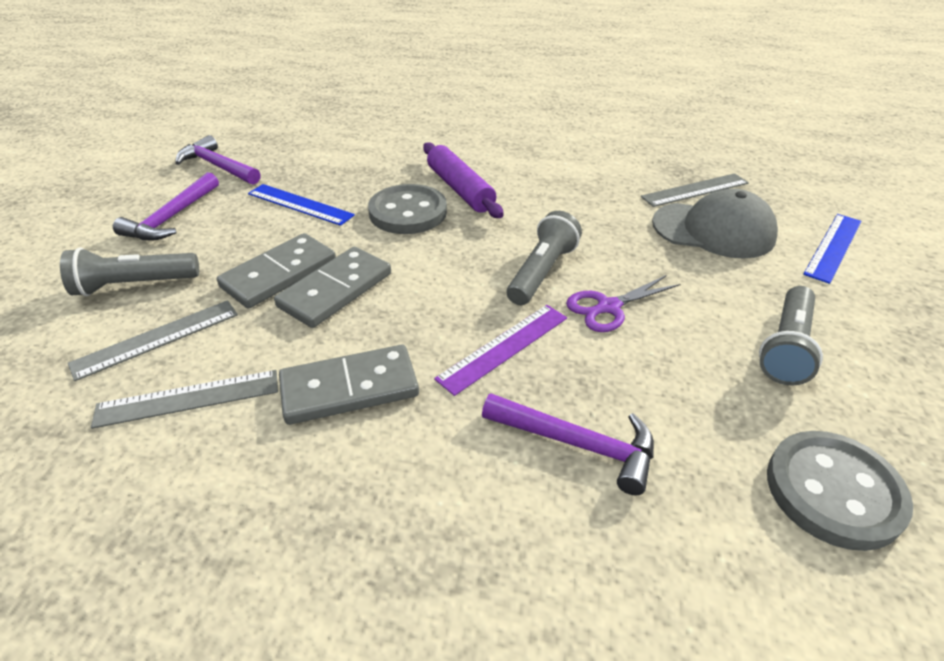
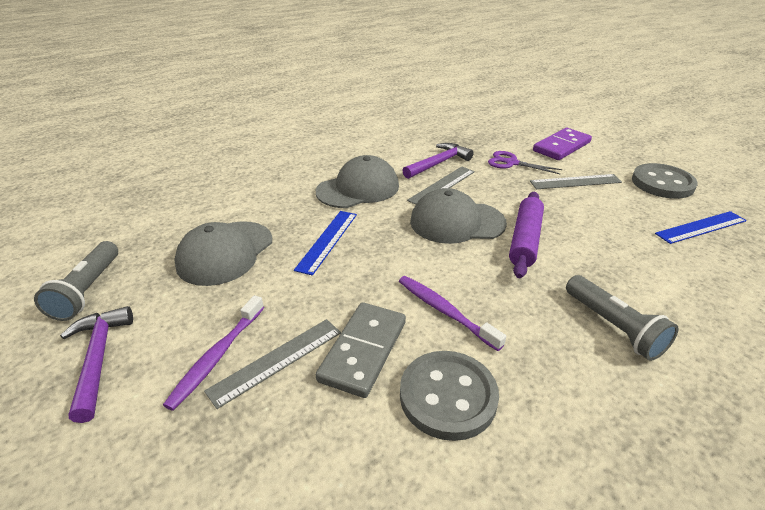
grey cap: 1 -> 3
grey domino: 3 -> 1
grey flashlight: 3 -> 2
purple domino: 0 -> 1
purple hammer: 3 -> 2
purple ruler: 1 -> 0
purple toothbrush: 0 -> 2

